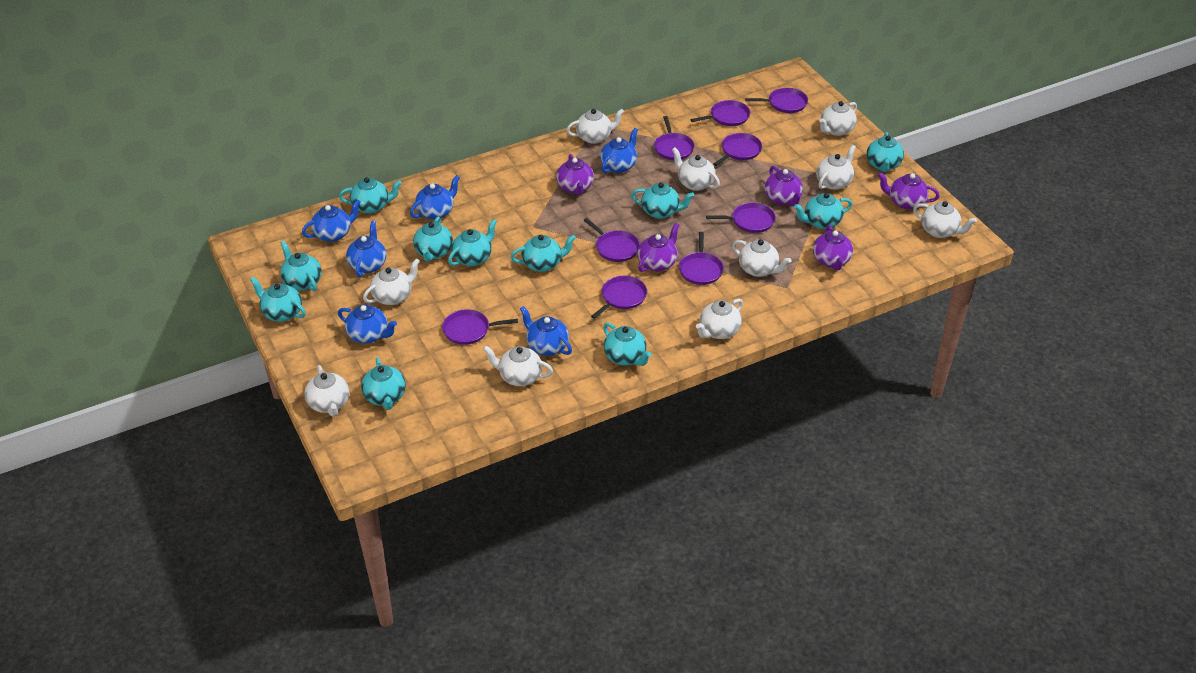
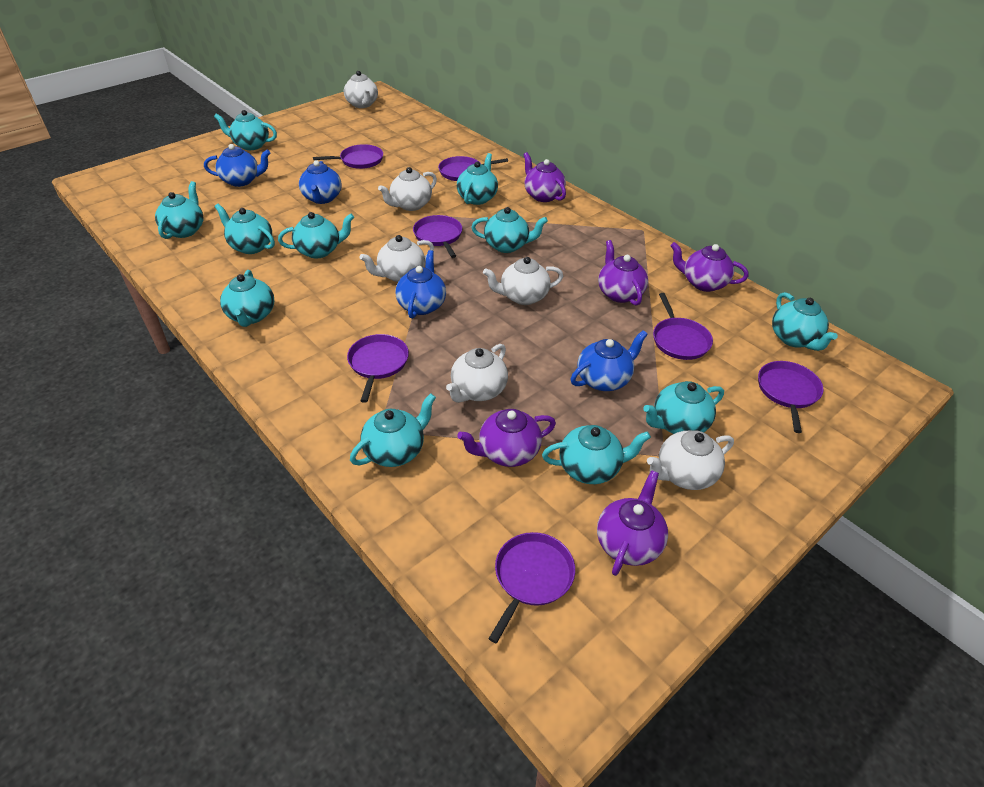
blue teapot: 6 -> 4
purple pan: 9 -> 7
white teapot: 10 -> 6

